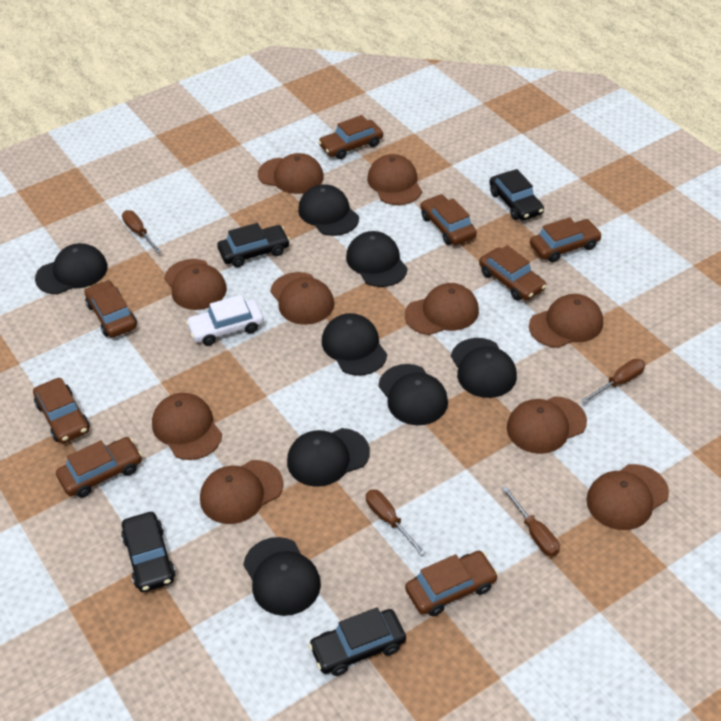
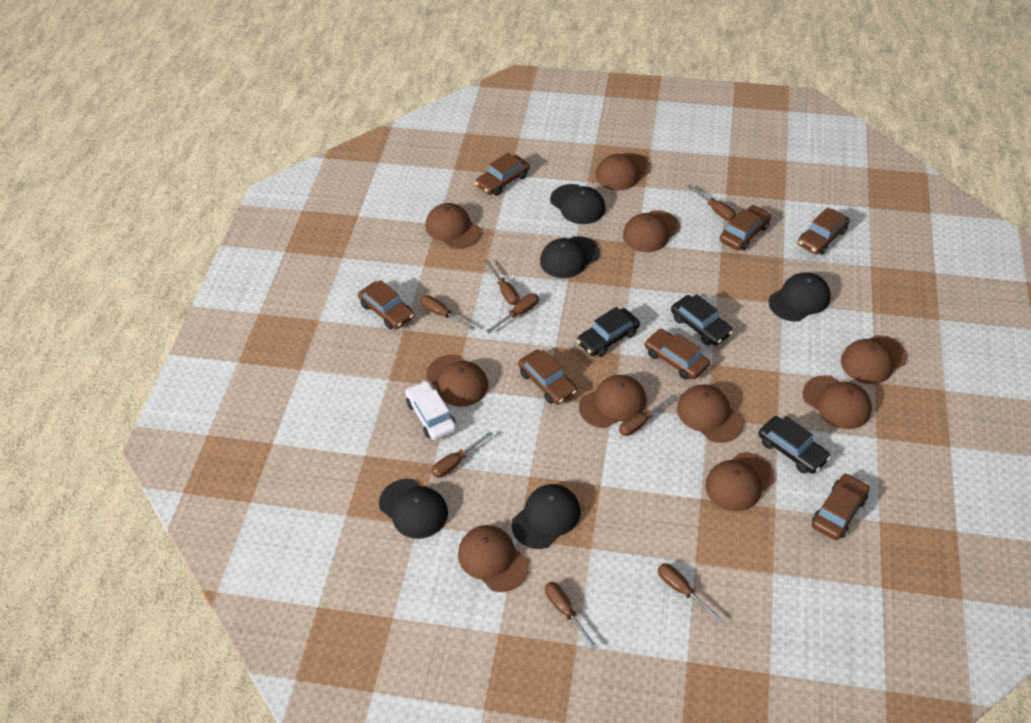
black cap: 8 -> 5
black car: 4 -> 3
brown car: 8 -> 7
brown screwdriver: 4 -> 8

